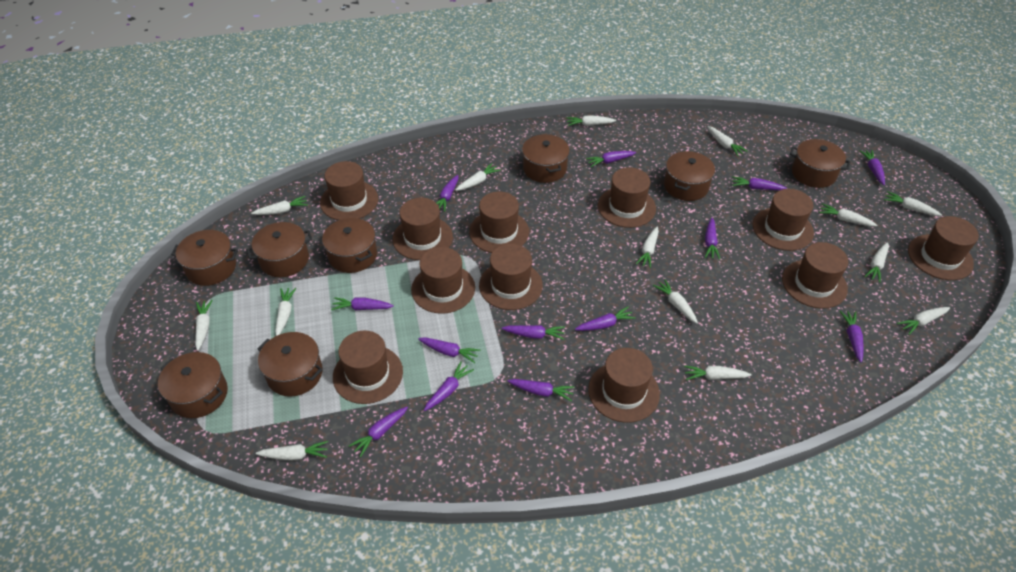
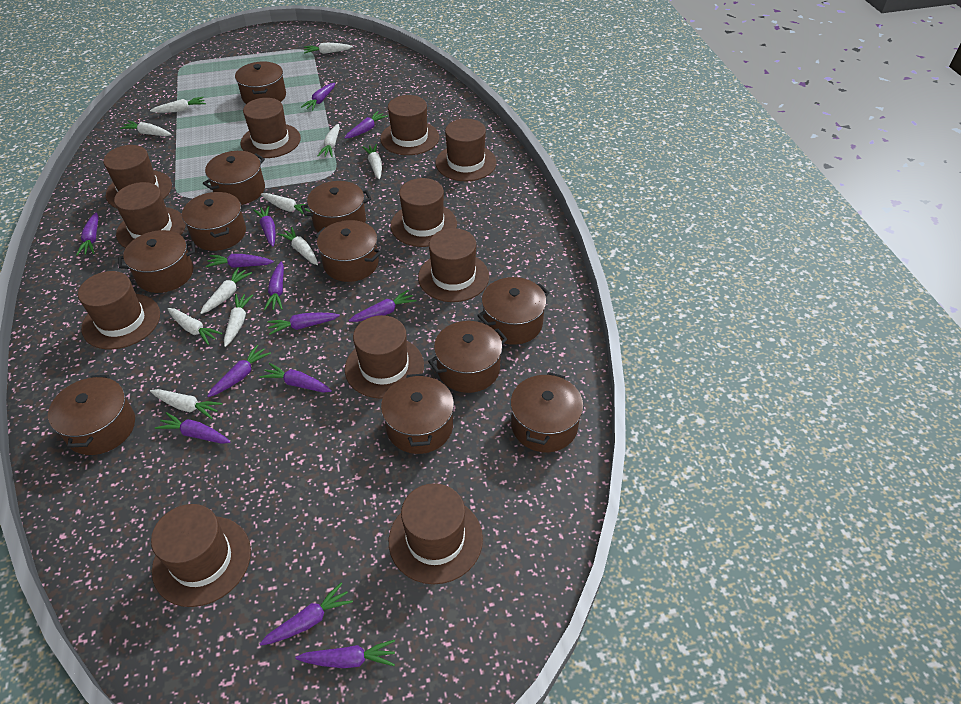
brown pot: 8 -> 11
white carrot: 14 -> 11

